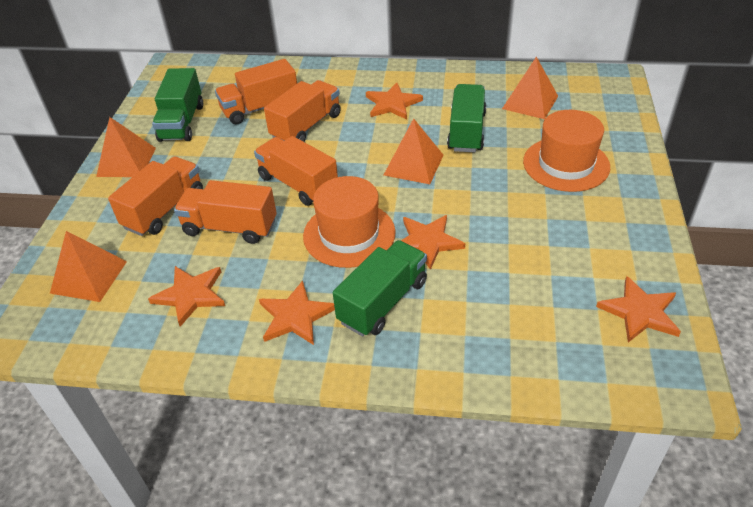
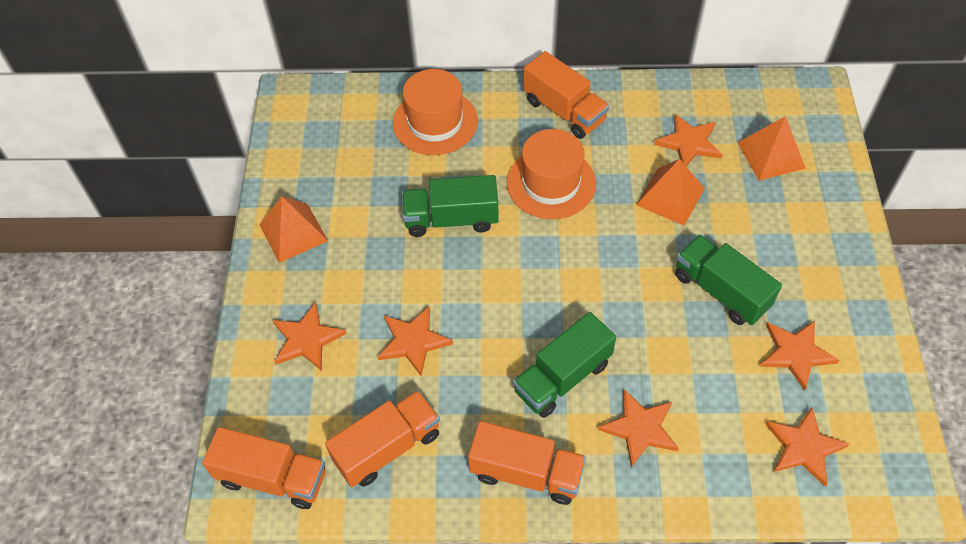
orange pyramid: 4 -> 3
orange star: 5 -> 6
orange truck: 5 -> 4

